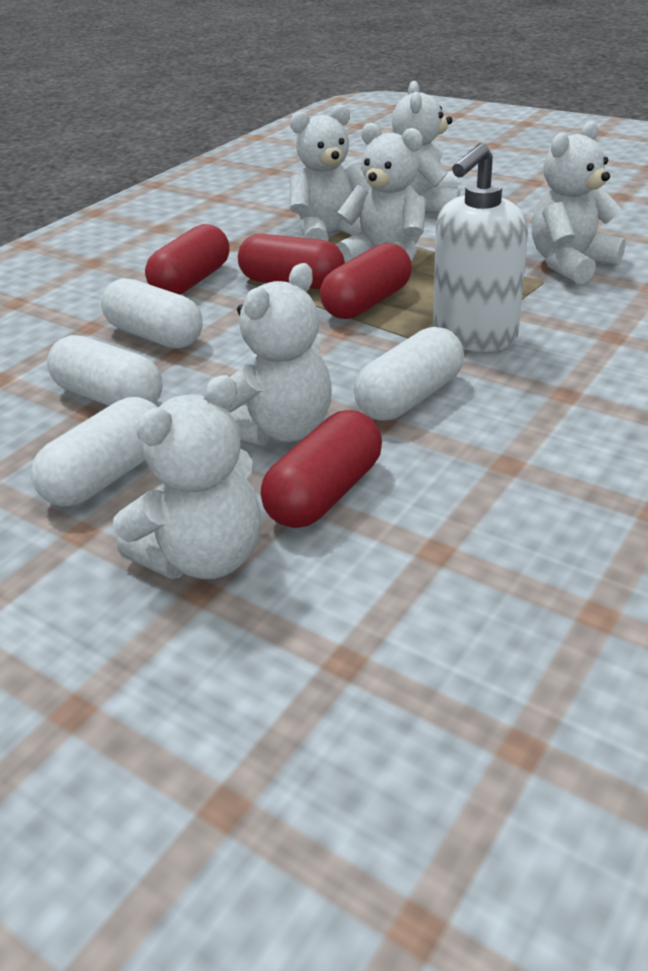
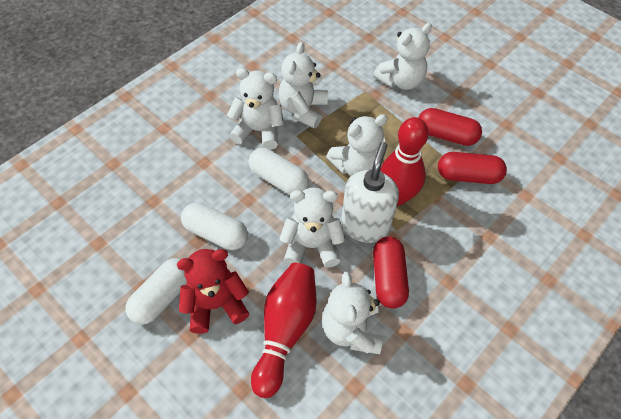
red bowling pin: 0 -> 2
red capsule: 4 -> 3
red teddy bear: 0 -> 1
white capsule: 4 -> 3

